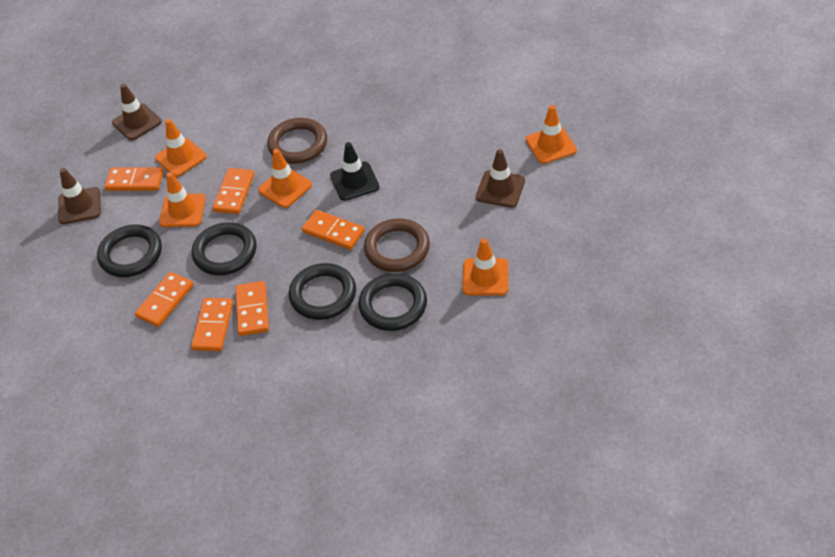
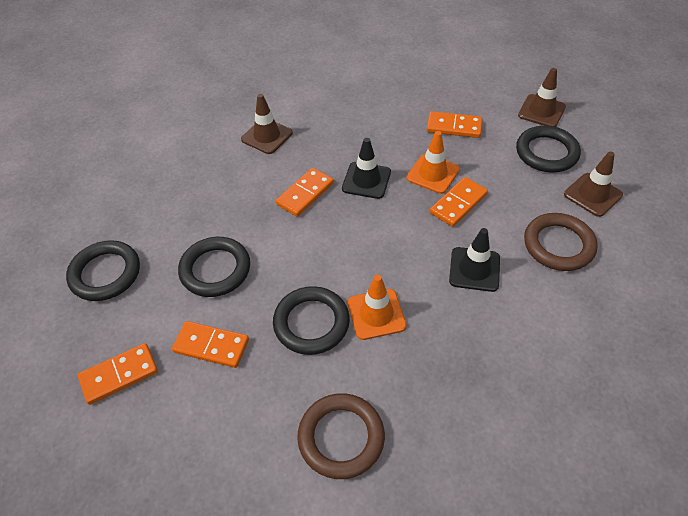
black traffic cone: 1 -> 2
orange domino: 6 -> 5
orange traffic cone: 5 -> 2

